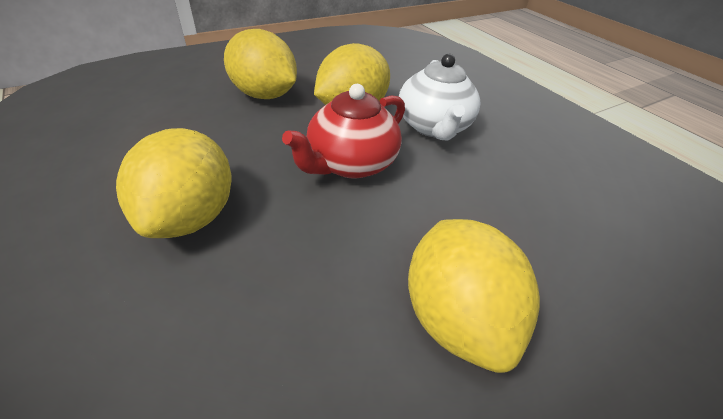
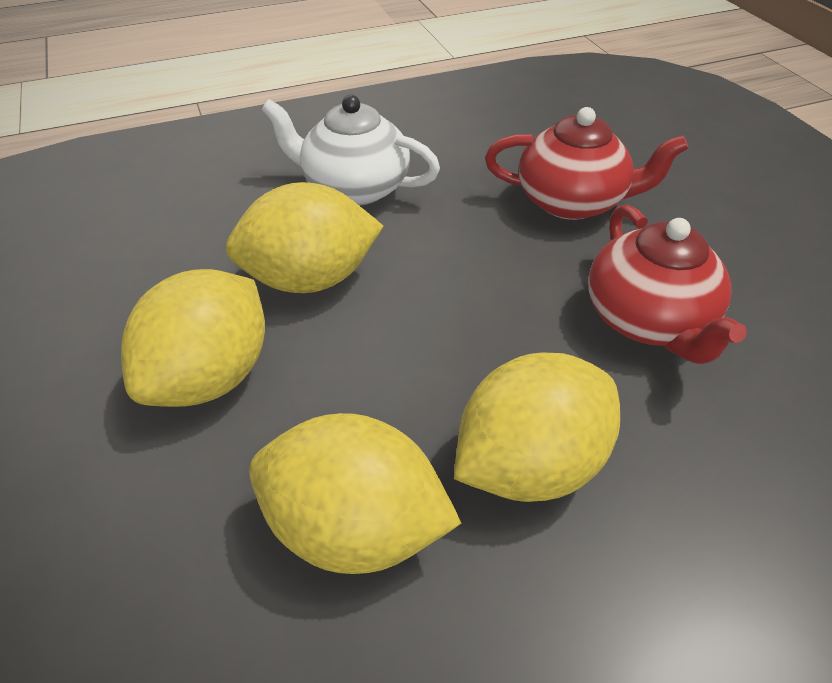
red teapot: 1 -> 2

